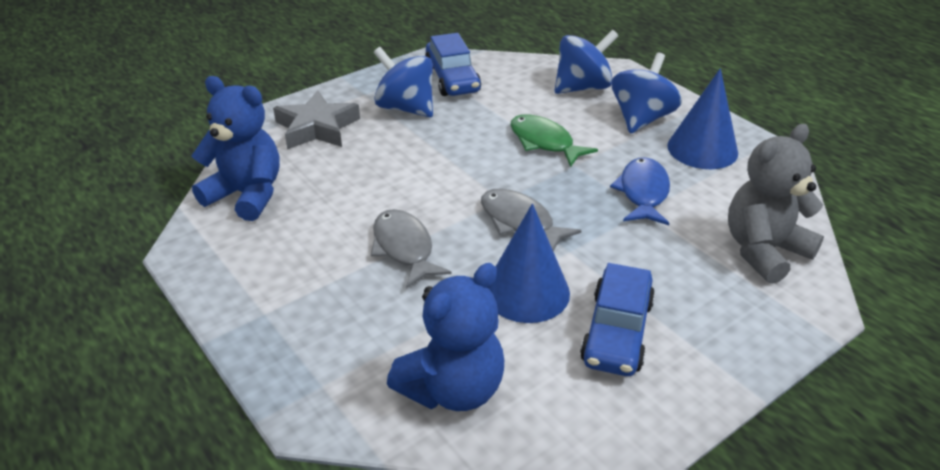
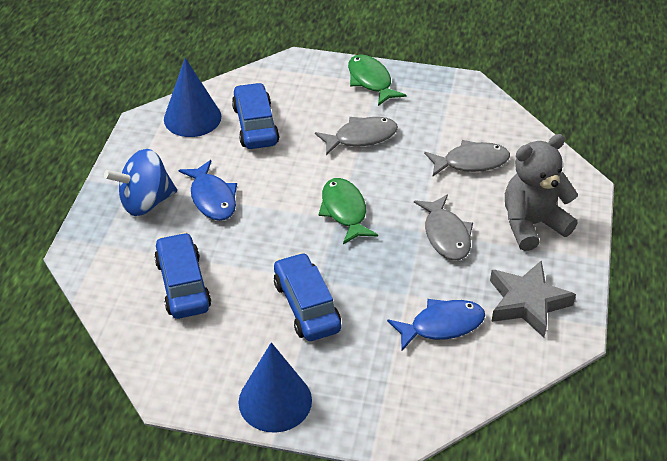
blue car: 2 -> 3
blue fish: 1 -> 2
blue spinning top: 3 -> 1
blue teddy bear: 2 -> 0
green fish: 1 -> 2
grey fish: 2 -> 3

